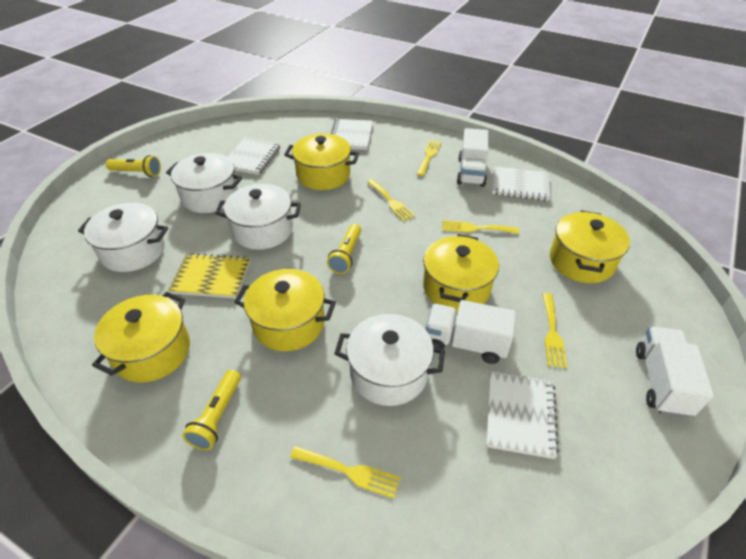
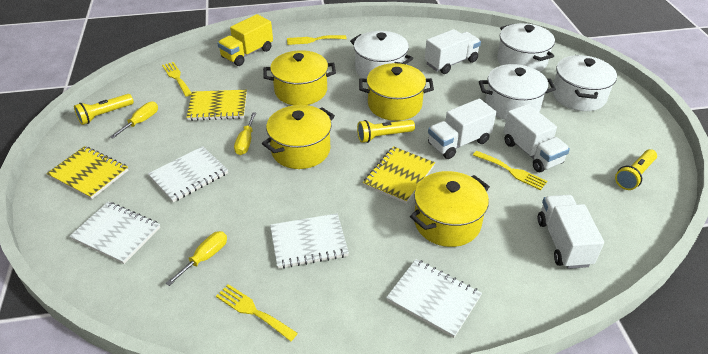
white truck: 3 -> 4
yellow fork: 5 -> 4
yellow notebook: 1 -> 3
yellow pot: 5 -> 4
yellow screwdriver: 0 -> 3
yellow truck: 0 -> 1

